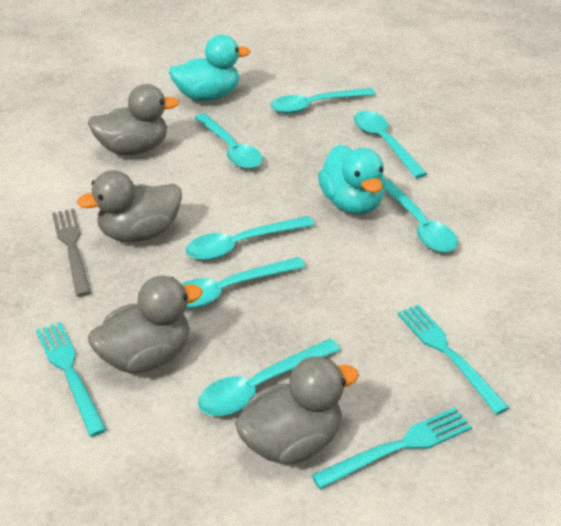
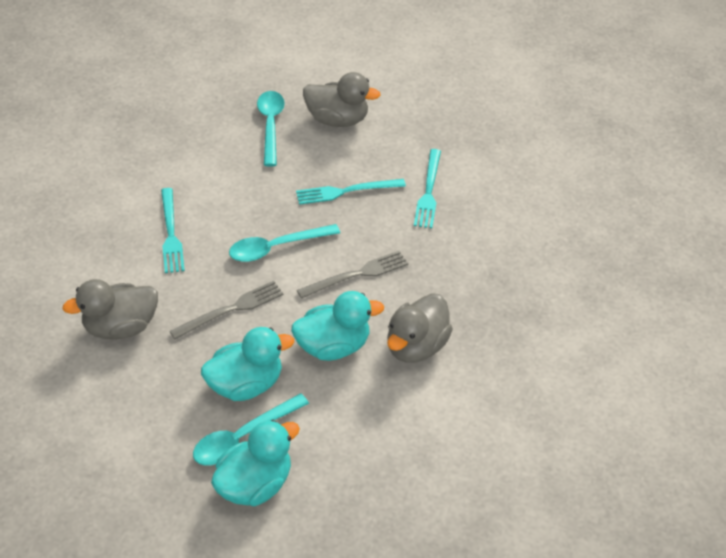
grey duck: 4 -> 3
grey fork: 1 -> 2
turquoise duck: 2 -> 3
turquoise spoon: 7 -> 3

